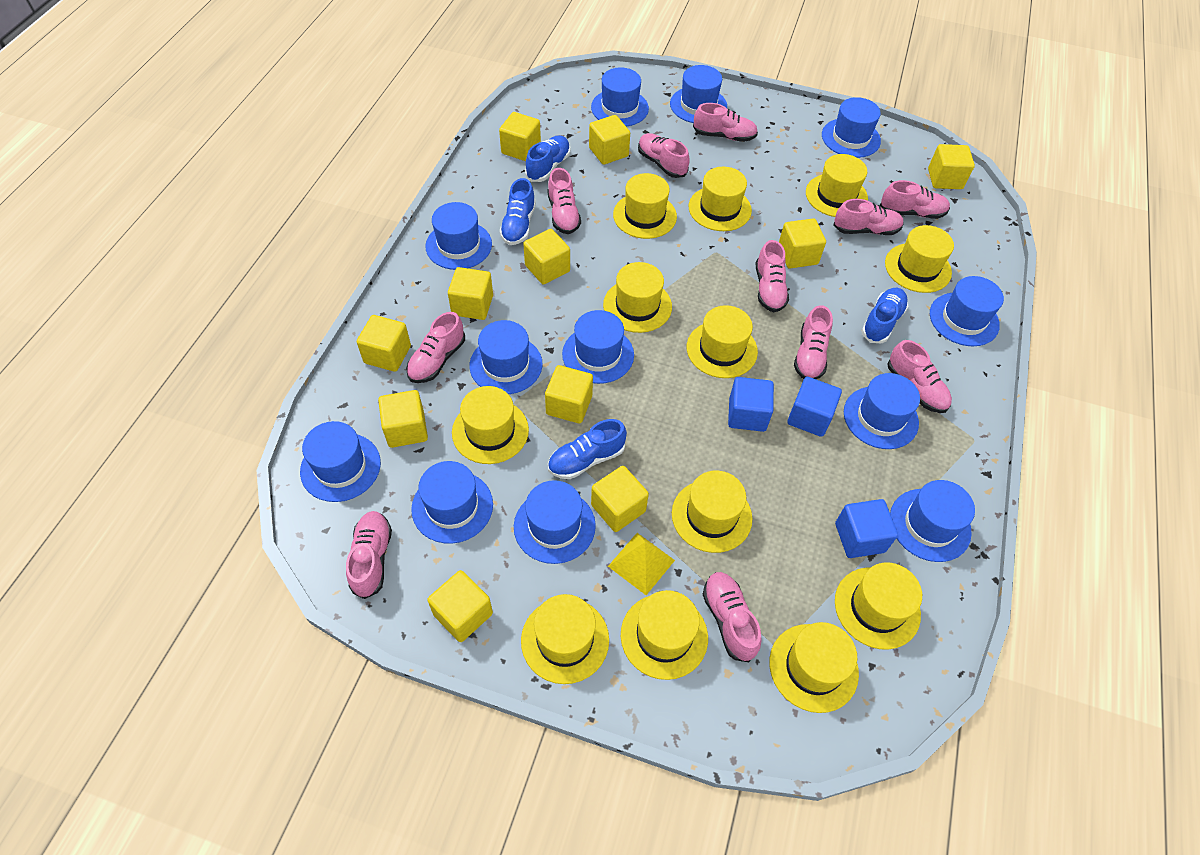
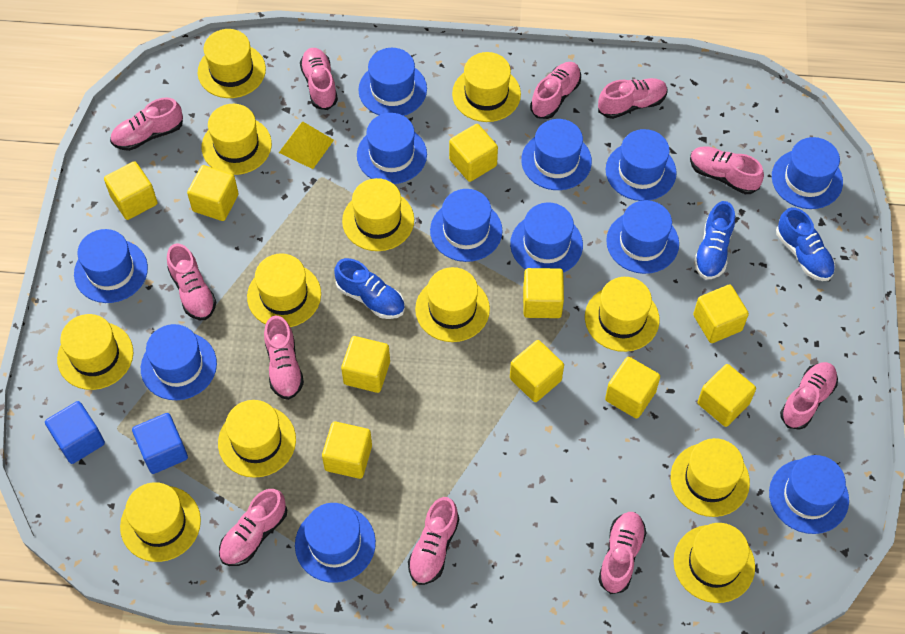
blue cube: 3 -> 2
blue shoe: 4 -> 3
yellow cube: 11 -> 10

